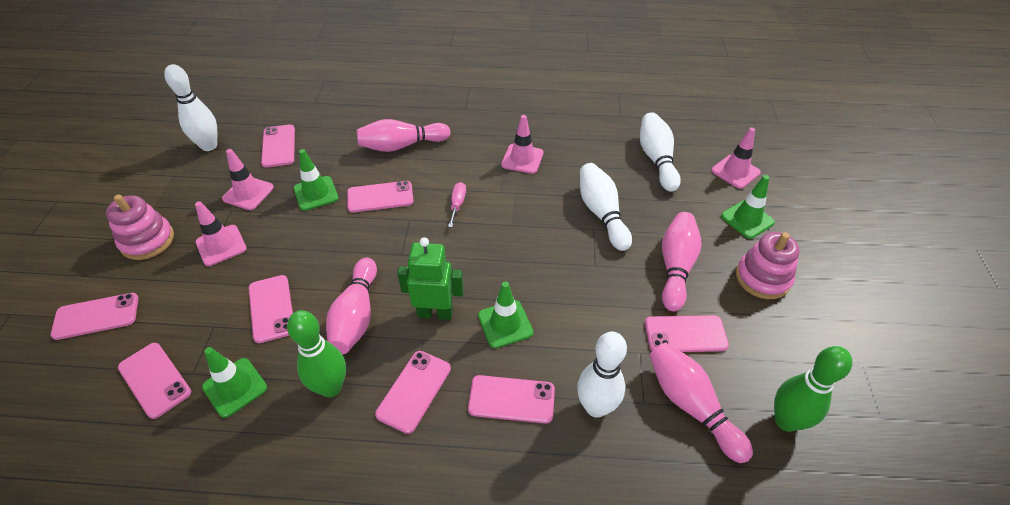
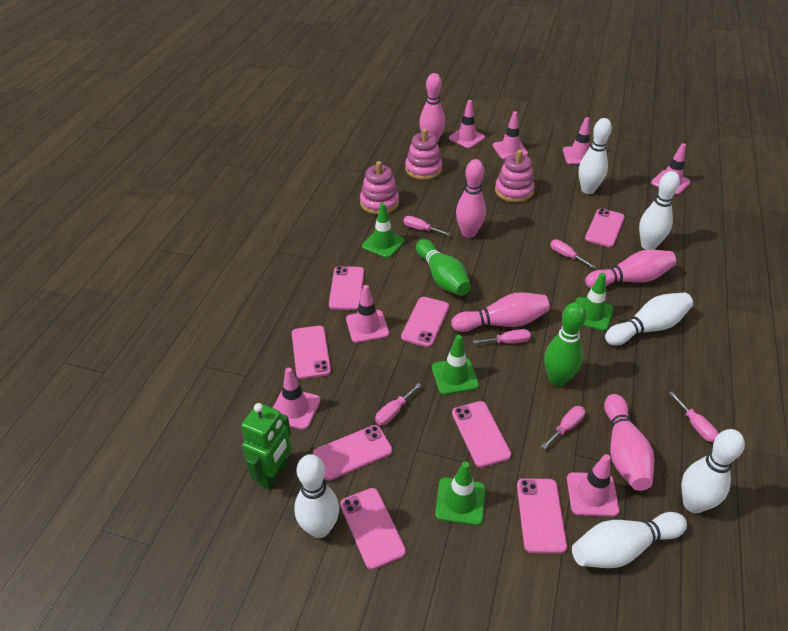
pink bowling pin: 4 -> 5
pink screwdriver: 1 -> 6
pink stacking toy: 2 -> 3
pink traffic cone: 4 -> 7
white bowling pin: 4 -> 6

